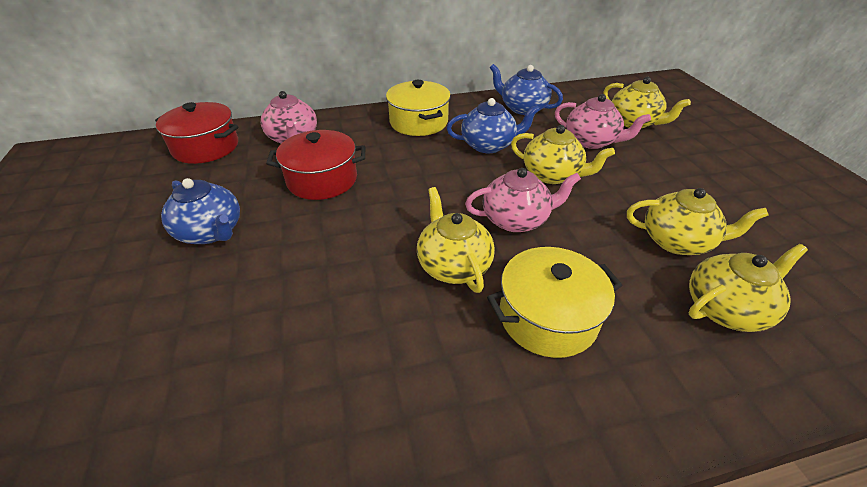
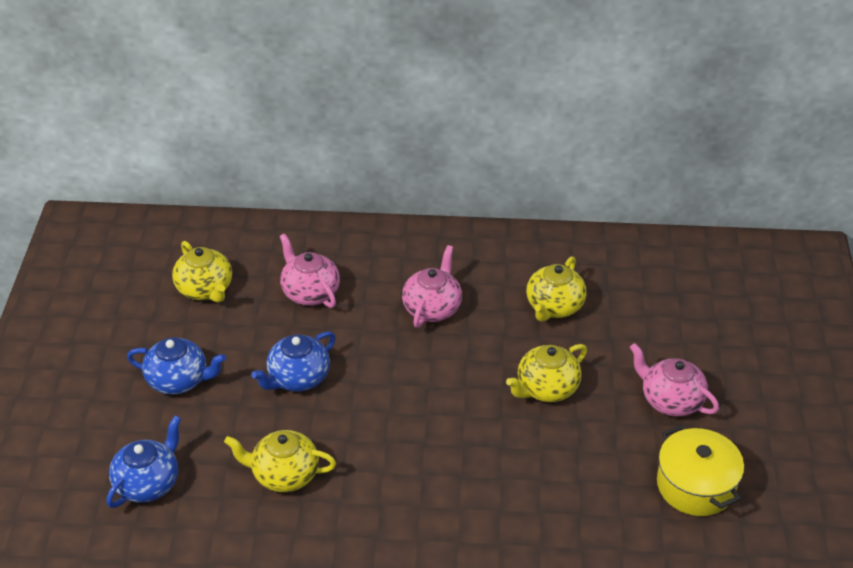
red pot: 2 -> 0
yellow pot: 2 -> 1
yellow teapot: 5 -> 4

